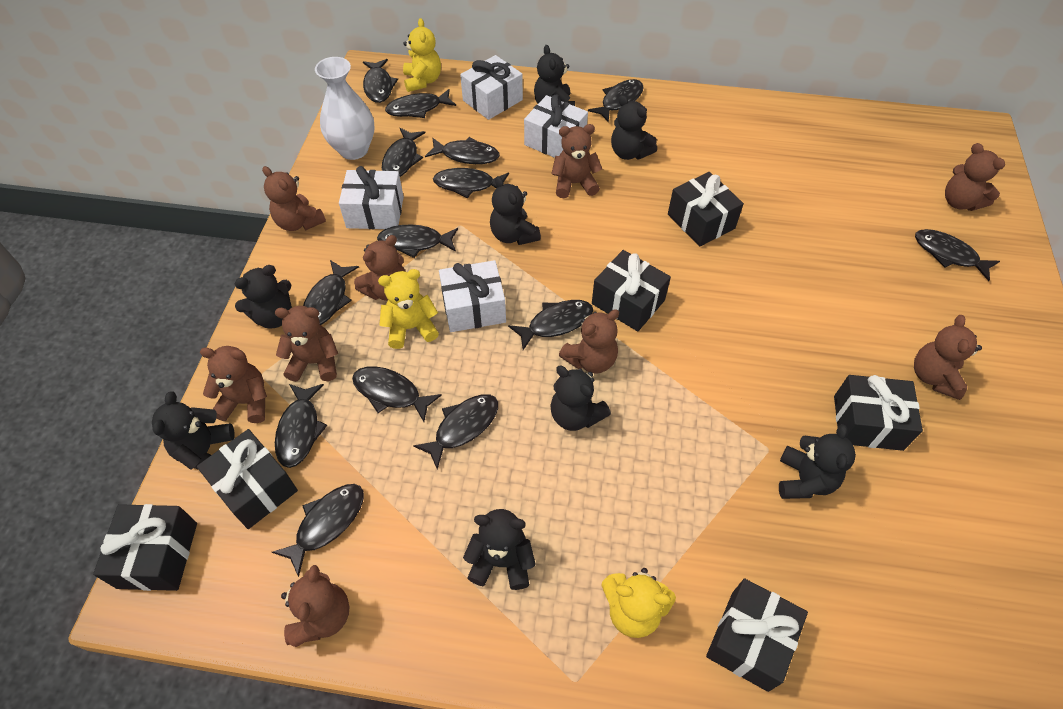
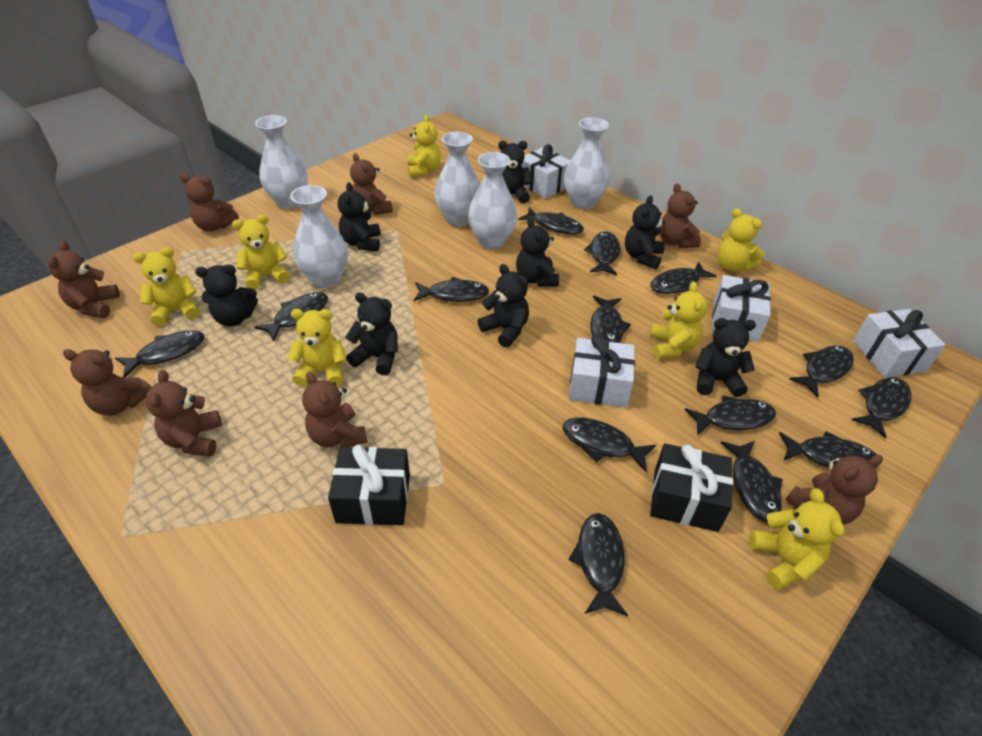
black gift: 6 -> 2
brown teddy bear: 9 -> 8
white vase: 1 -> 5
yellow teddy bear: 3 -> 7

